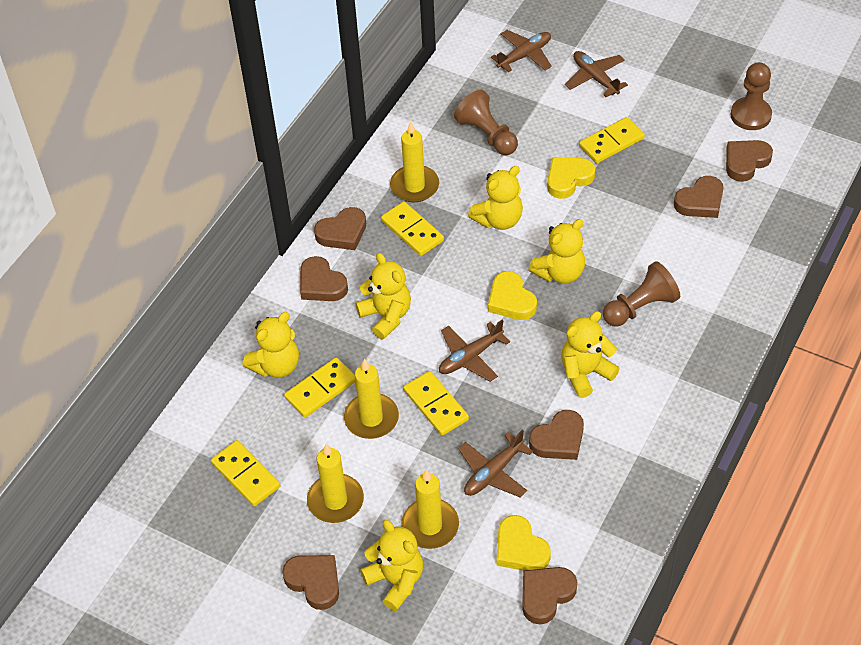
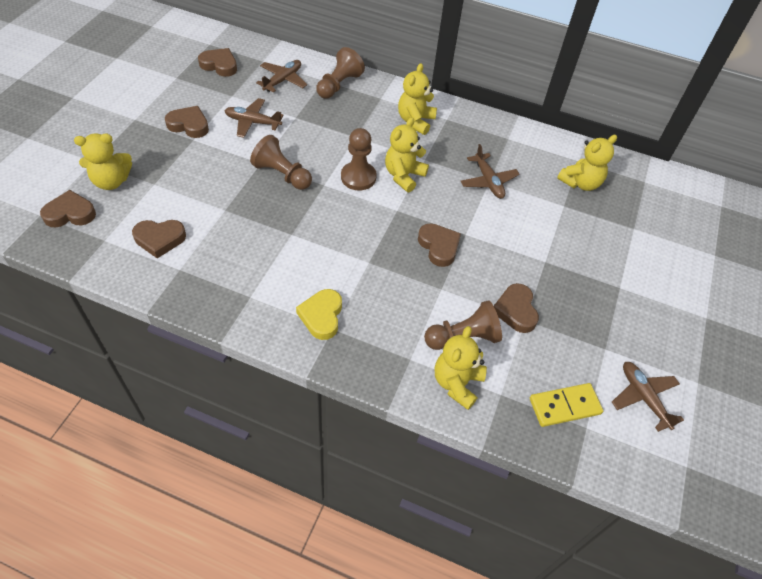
brown heart: 7 -> 6
brown pawn: 3 -> 4
yellow candle: 4 -> 0
yellow domino: 5 -> 1
yellow heart: 3 -> 1
yellow teddy bear: 6 -> 5

